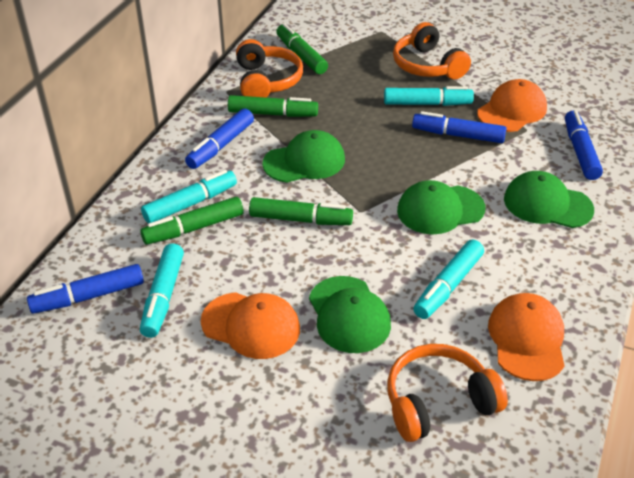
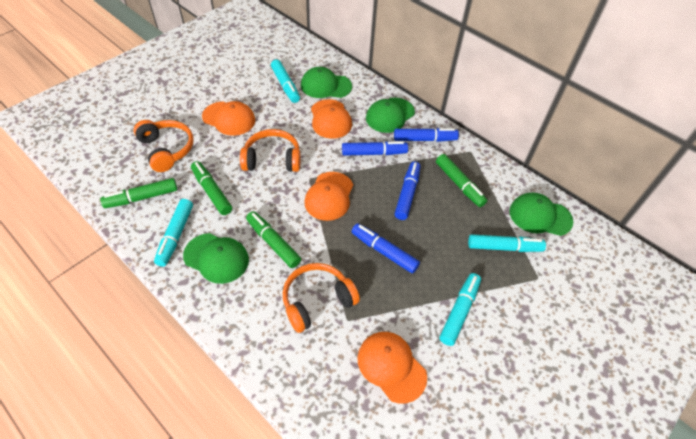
orange cap: 3 -> 4

